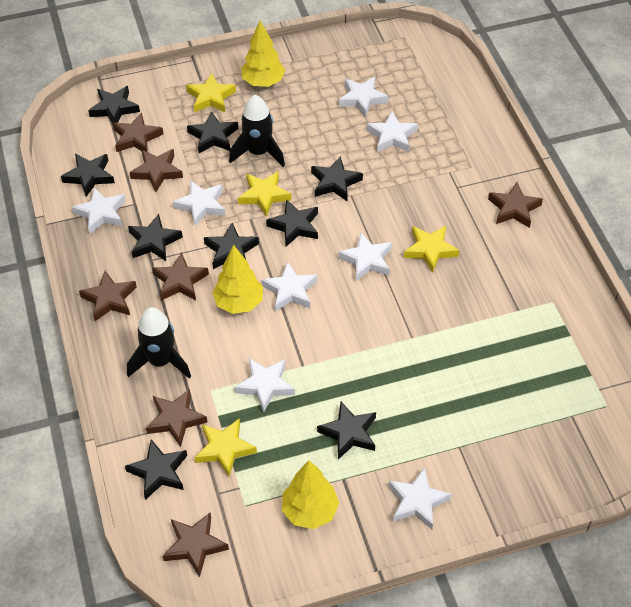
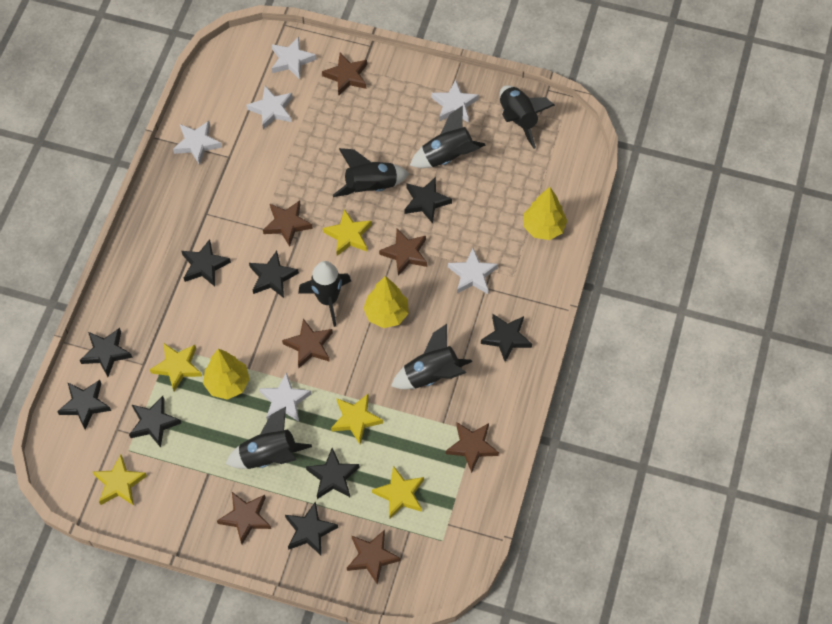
black rocket: 2 -> 6
white star: 8 -> 6
yellow star: 4 -> 5

